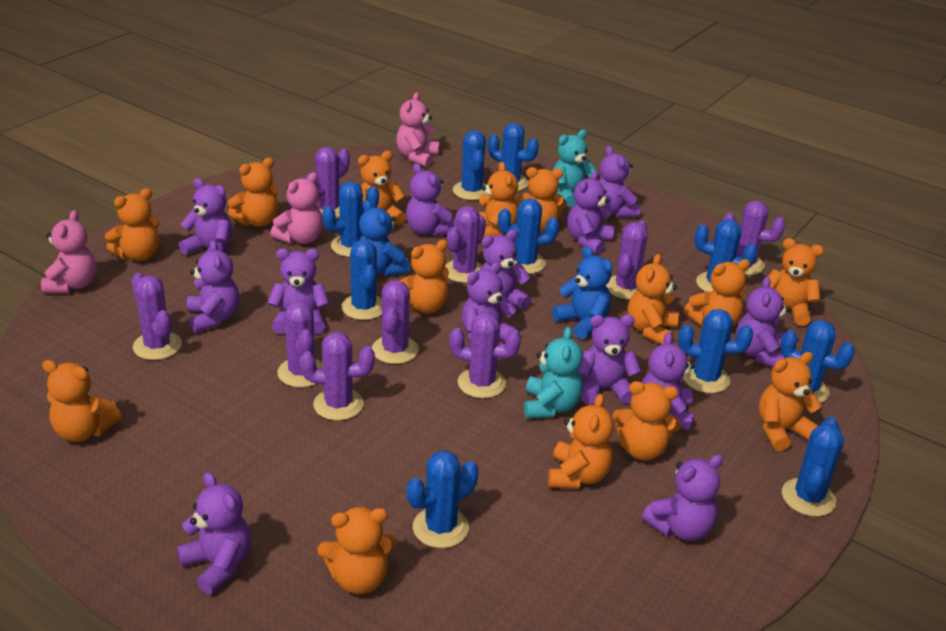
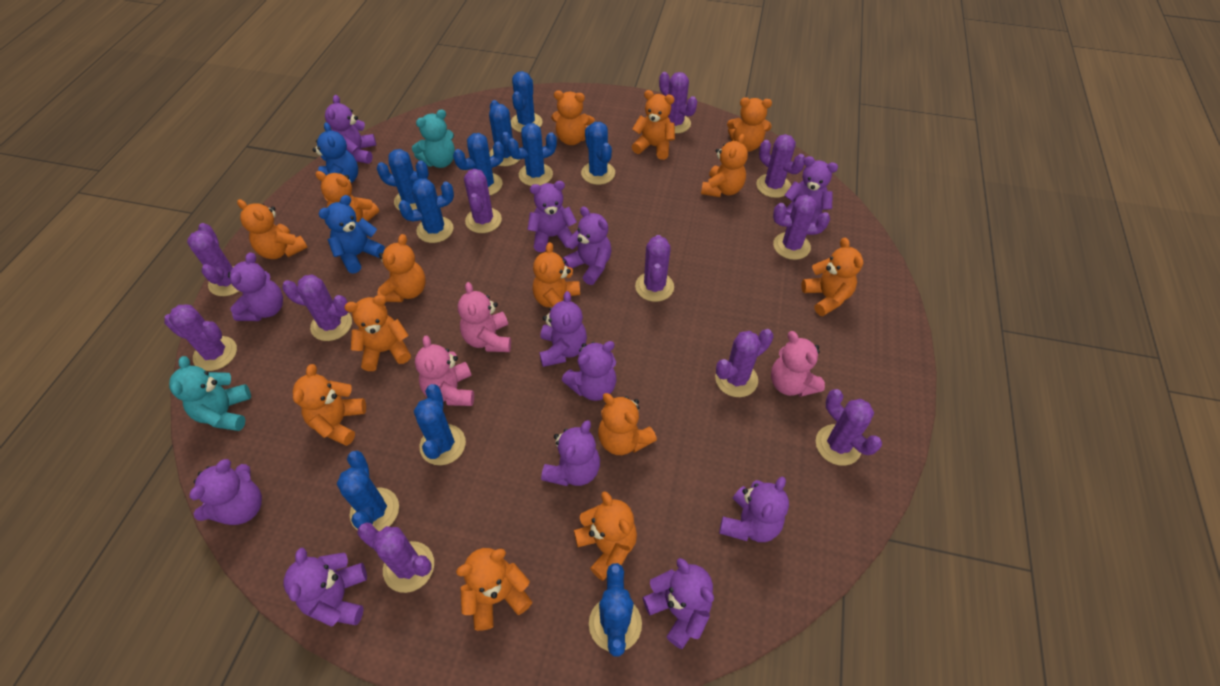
purple cactus: 9 -> 11
purple teddy bear: 13 -> 12

